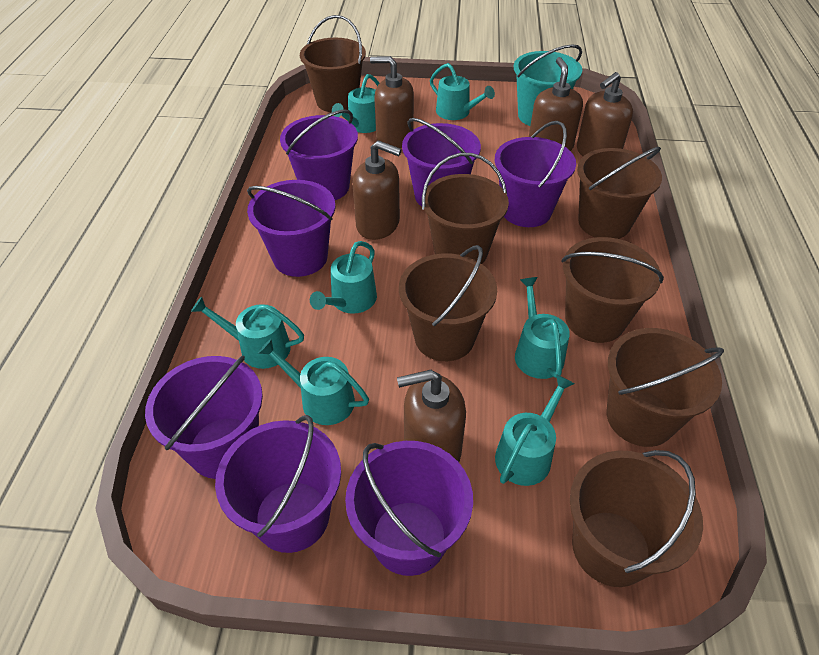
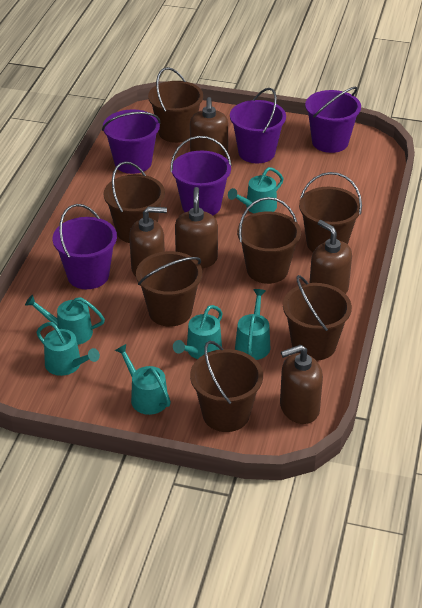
purple bucket: 7 -> 5
turquoise bucket: 1 -> 0
turquoise watering can: 7 -> 6

